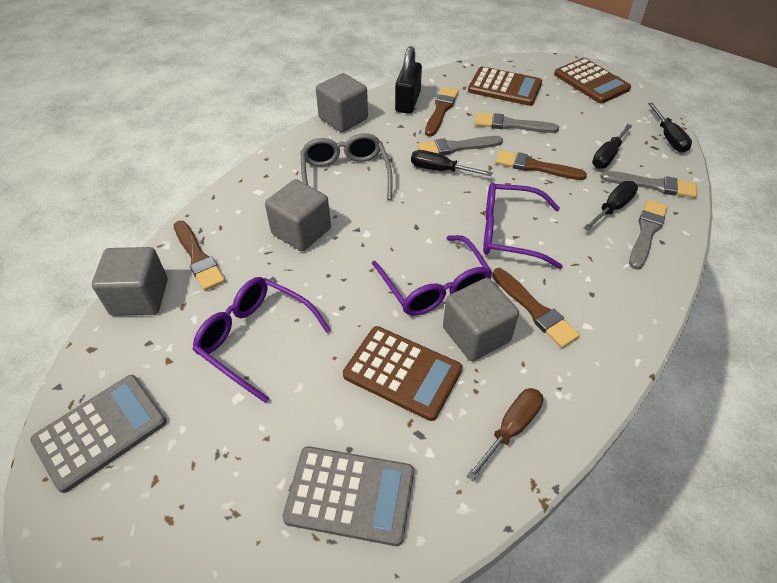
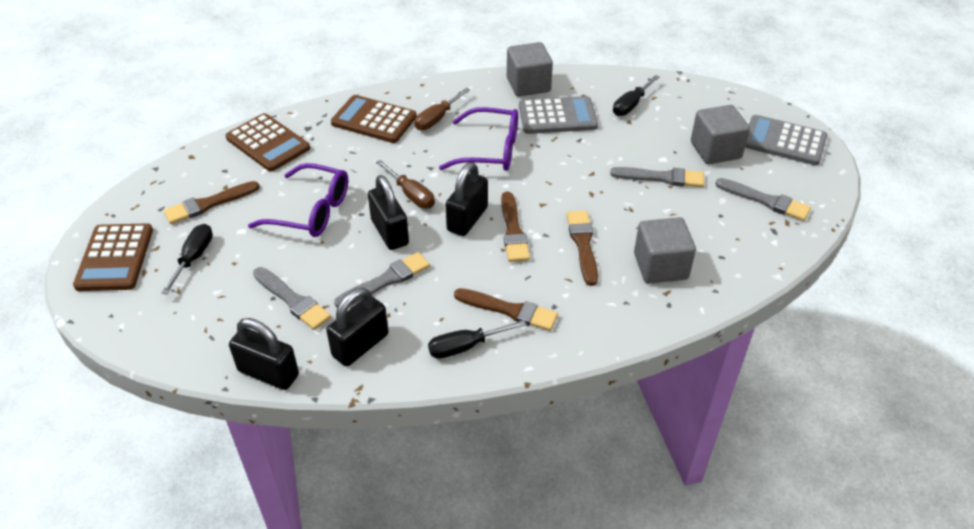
black padlock: 1 -> 4
black screwdriver: 4 -> 3
brown screwdriver: 1 -> 2
grey cube: 4 -> 3
grey glasses: 1 -> 0
purple glasses: 3 -> 2

